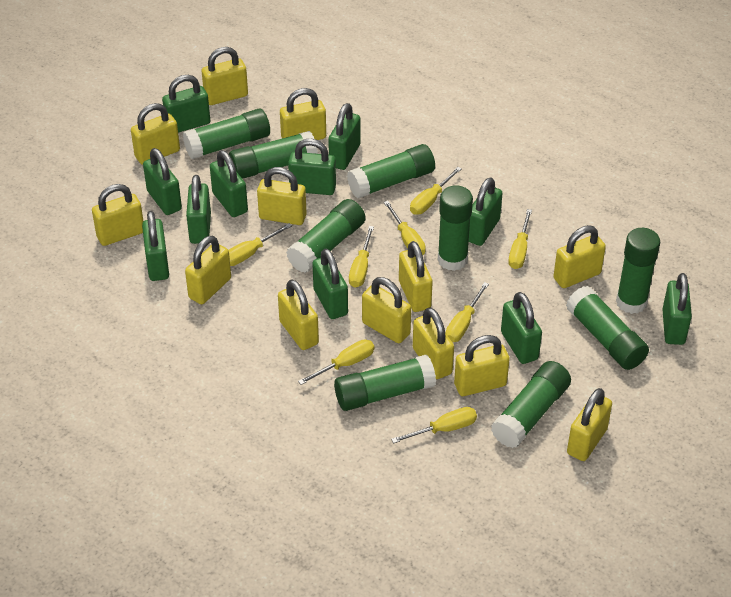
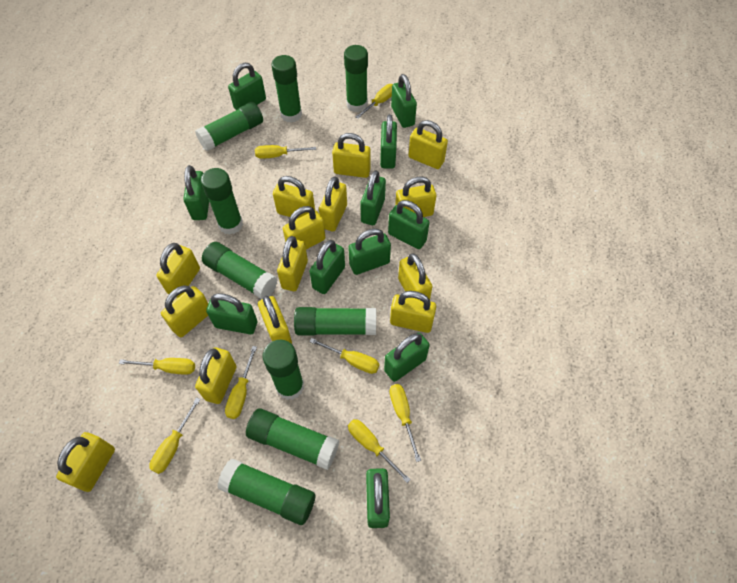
yellow padlock: 13 -> 14

